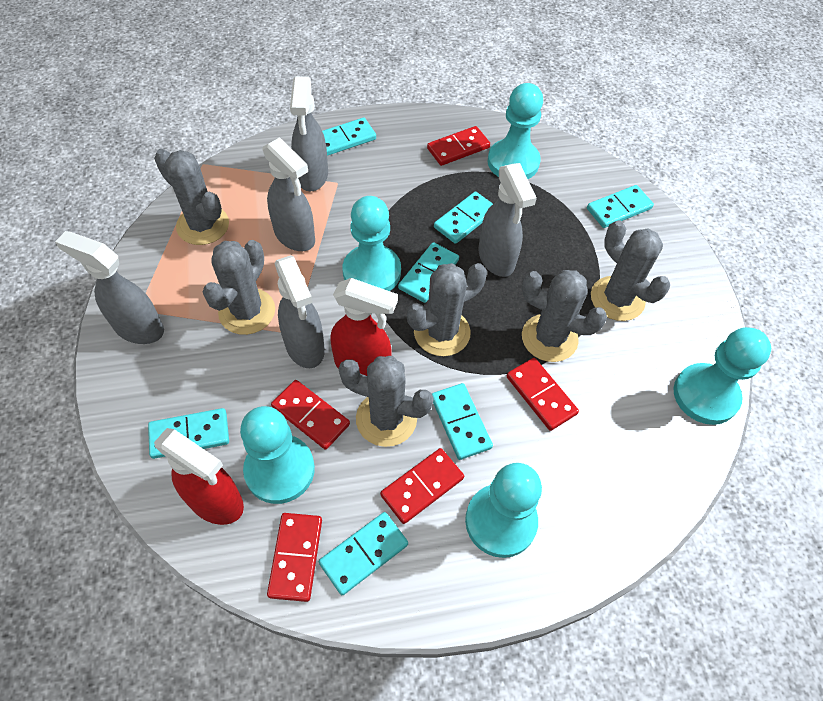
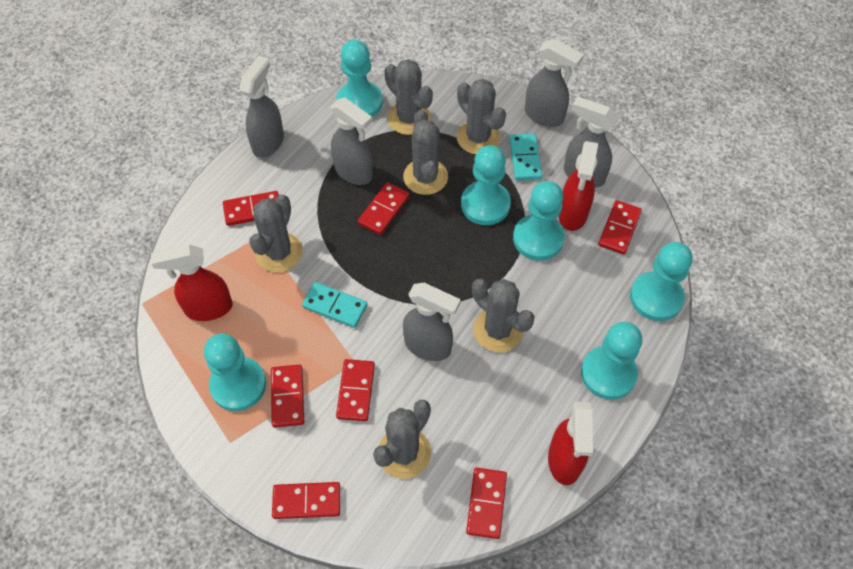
red domino: 5 -> 7
red spray bottle: 2 -> 3
turquoise domino: 7 -> 2
turquoise pawn: 5 -> 6

